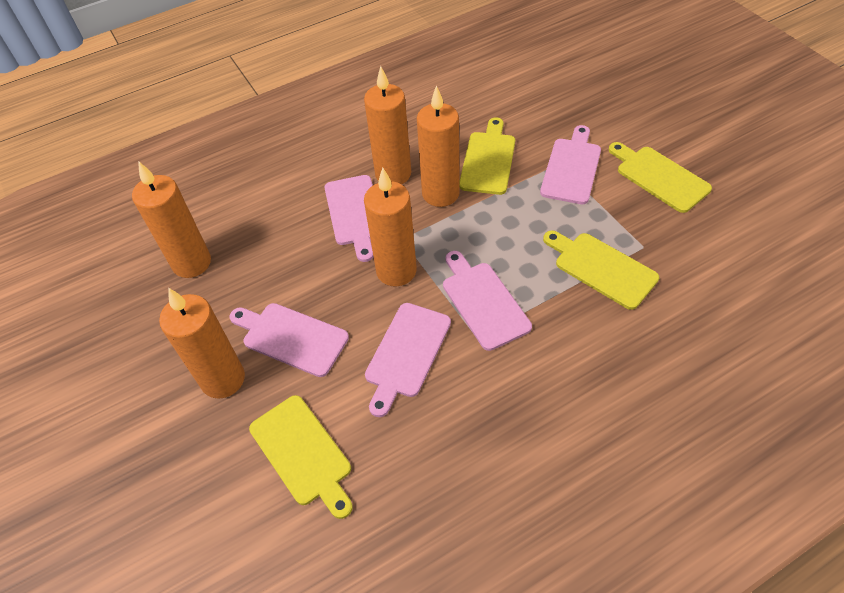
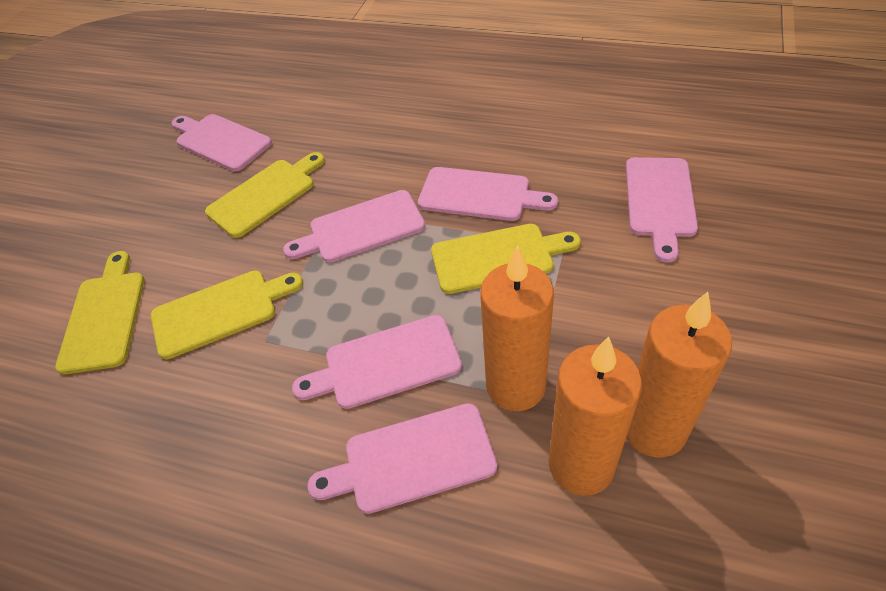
orange candle: 5 -> 3
pink cutting board: 5 -> 6

